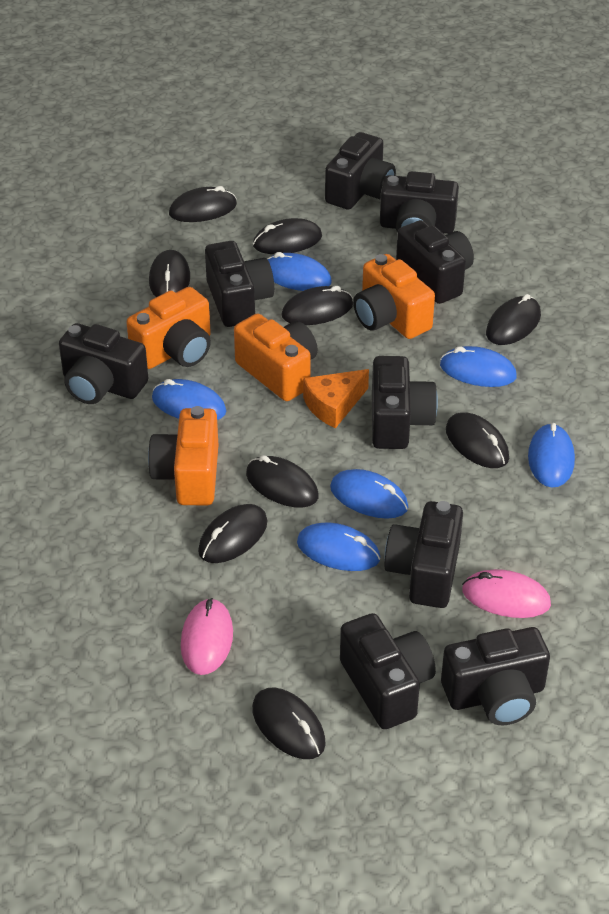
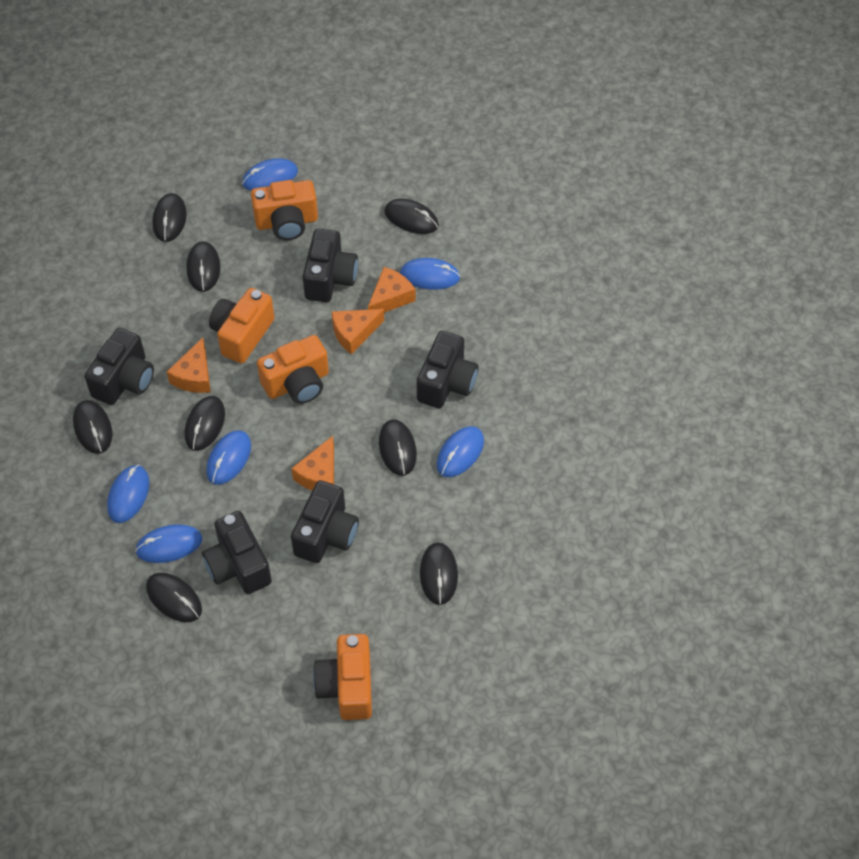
black camera: 9 -> 5
black mouse: 9 -> 8
orange cheese: 1 -> 4
pink mouse: 2 -> 0

